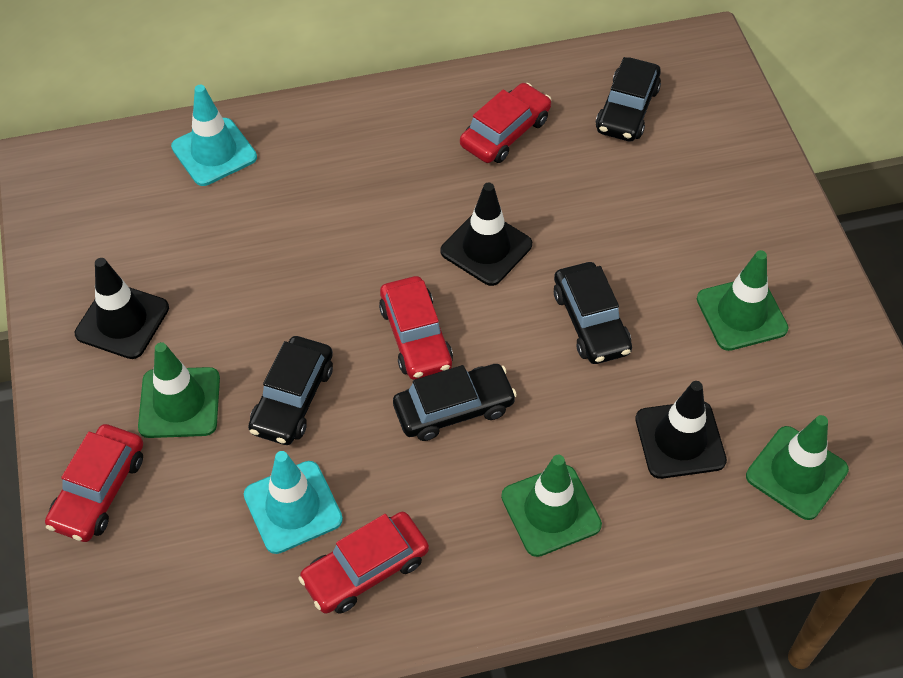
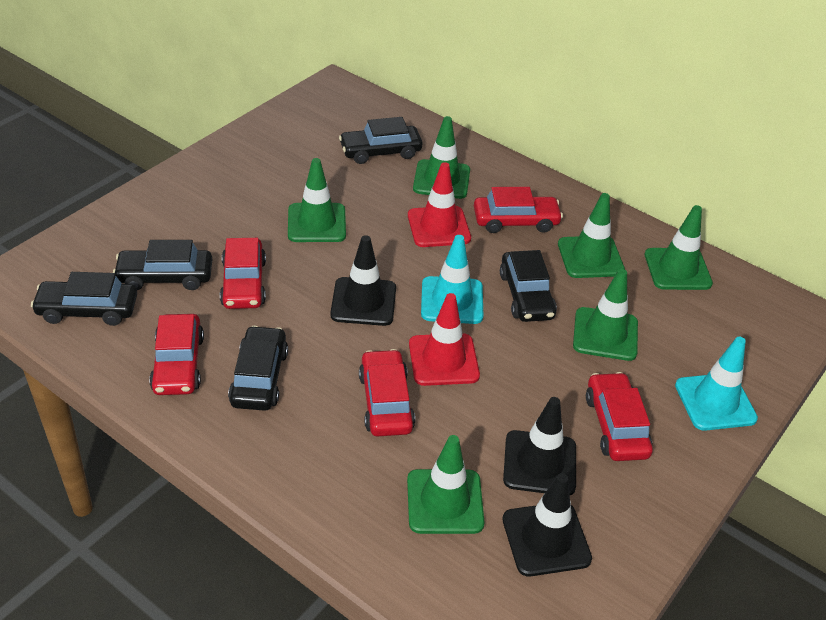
black car: 4 -> 5
green traffic cone: 4 -> 6
red car: 4 -> 5
red traffic cone: 0 -> 2

